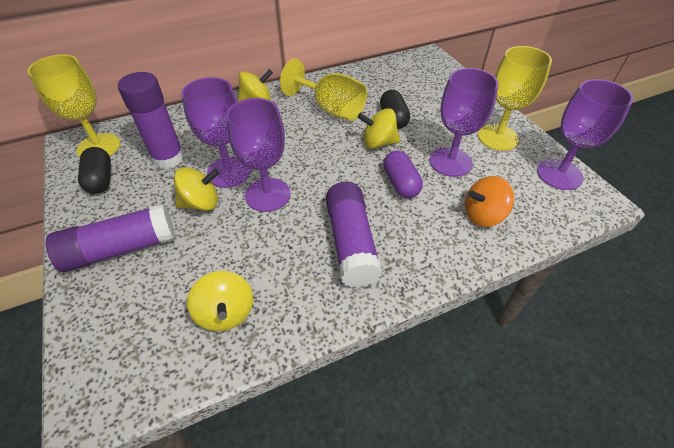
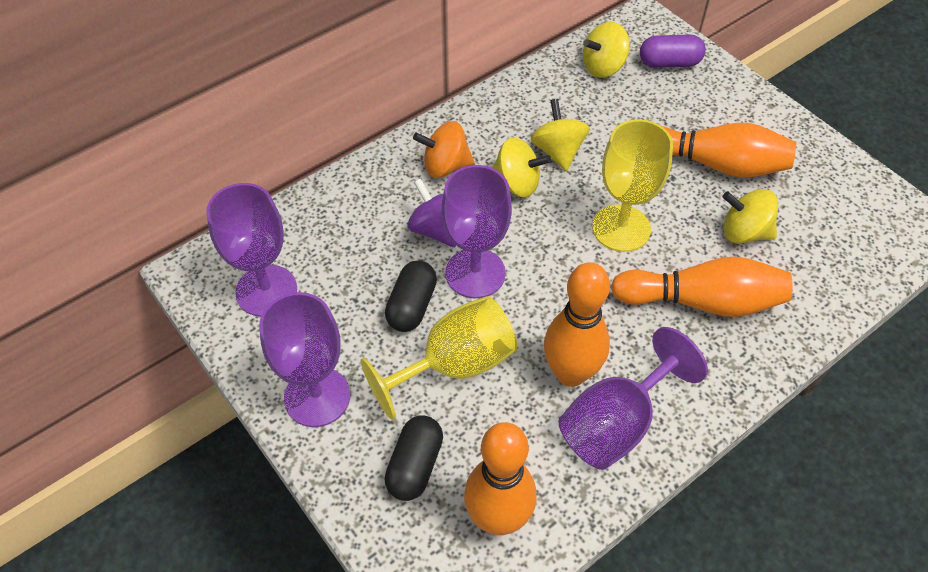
orange bowling pin: 0 -> 4
purple glue stick: 3 -> 0
purple spinning top: 0 -> 1
yellow goblet: 3 -> 2

